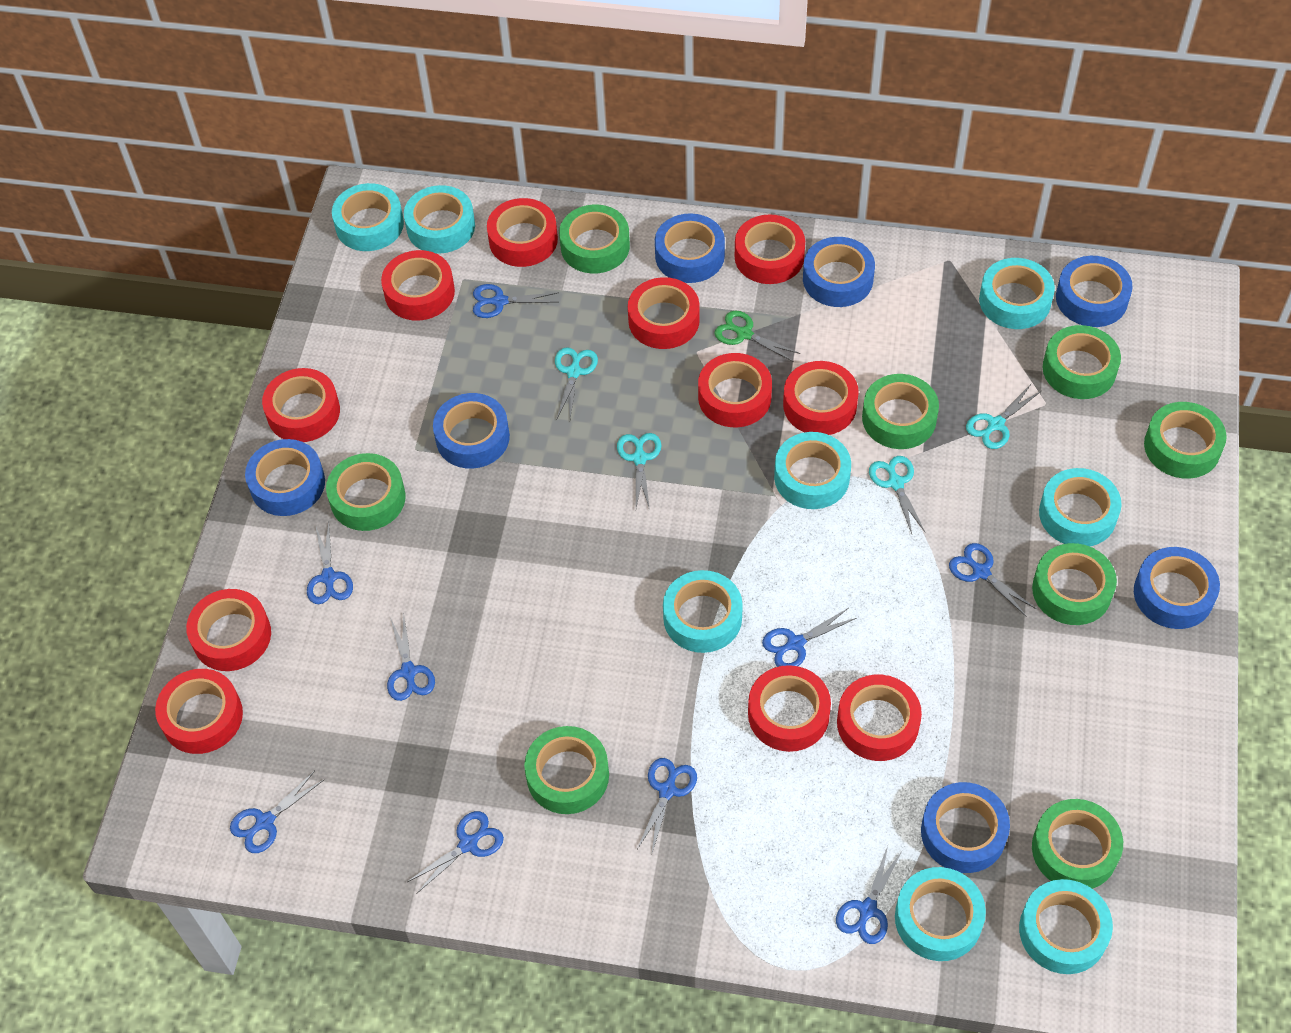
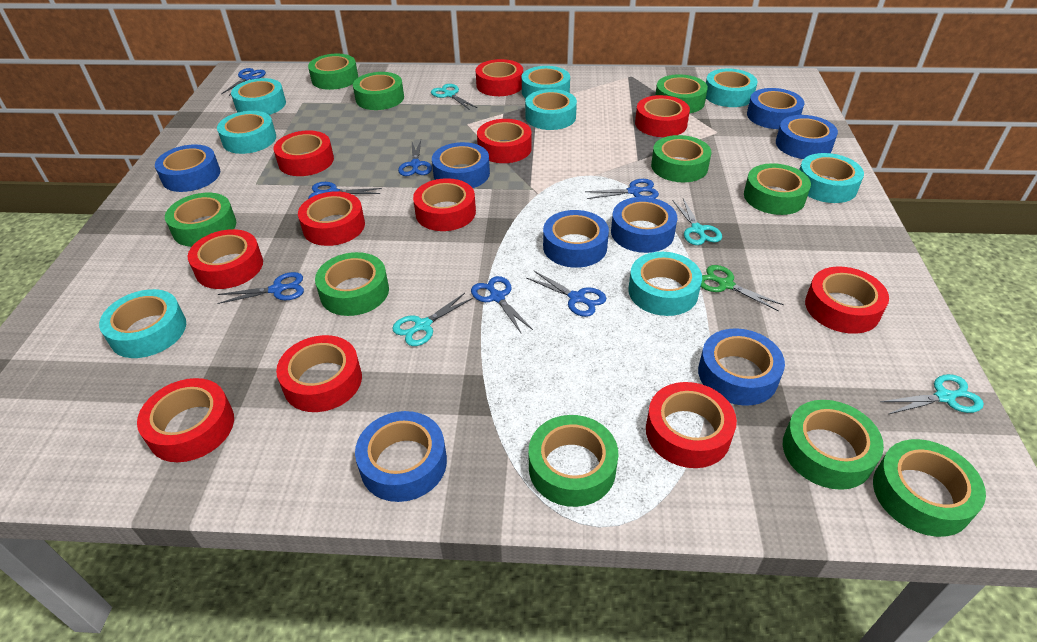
blue scissors: 9 -> 7
blue tape: 7 -> 8
green tape: 8 -> 10

